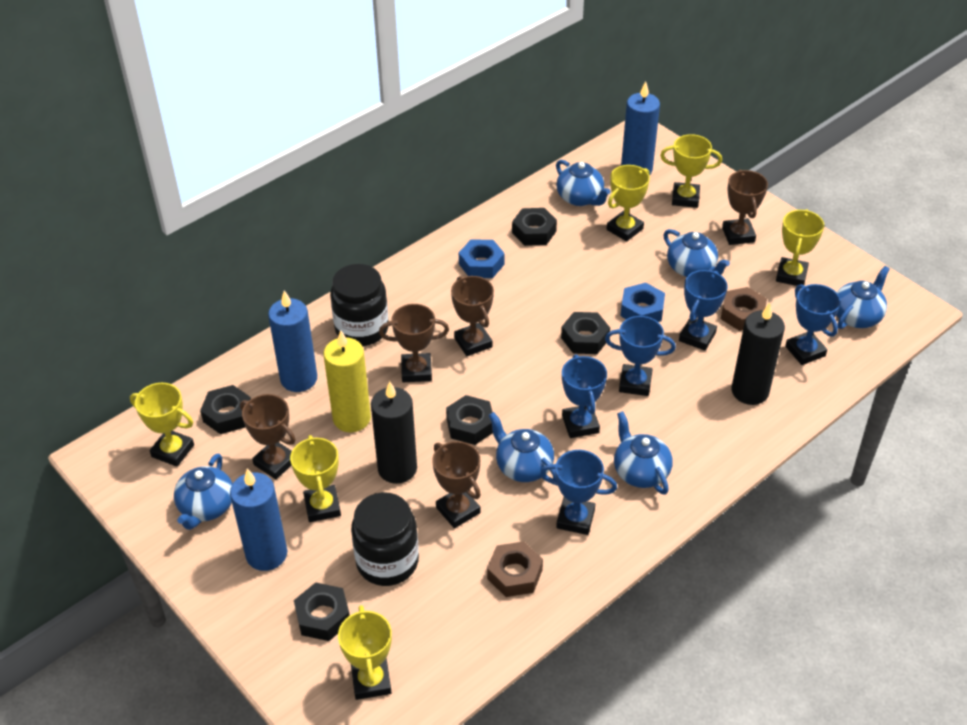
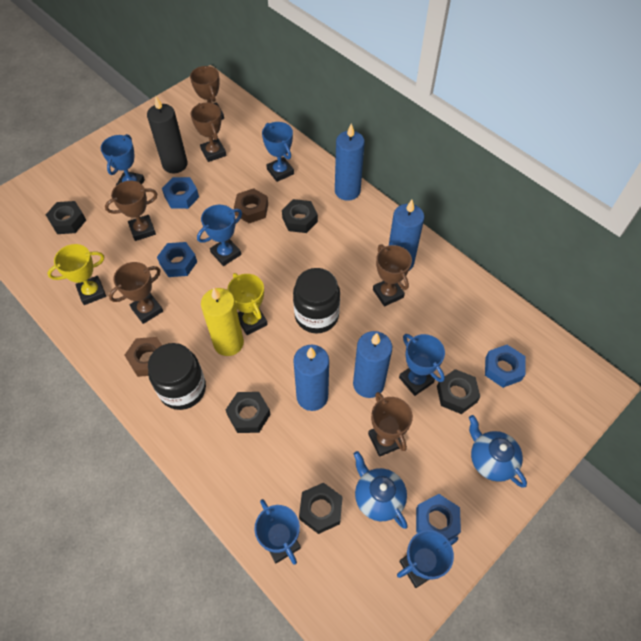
black candle: 2 -> 1
blue candle: 3 -> 4
blue nut: 2 -> 4
blue teapot: 6 -> 2
blue trophy: 5 -> 6
brown trophy: 5 -> 6
yellow trophy: 6 -> 2

